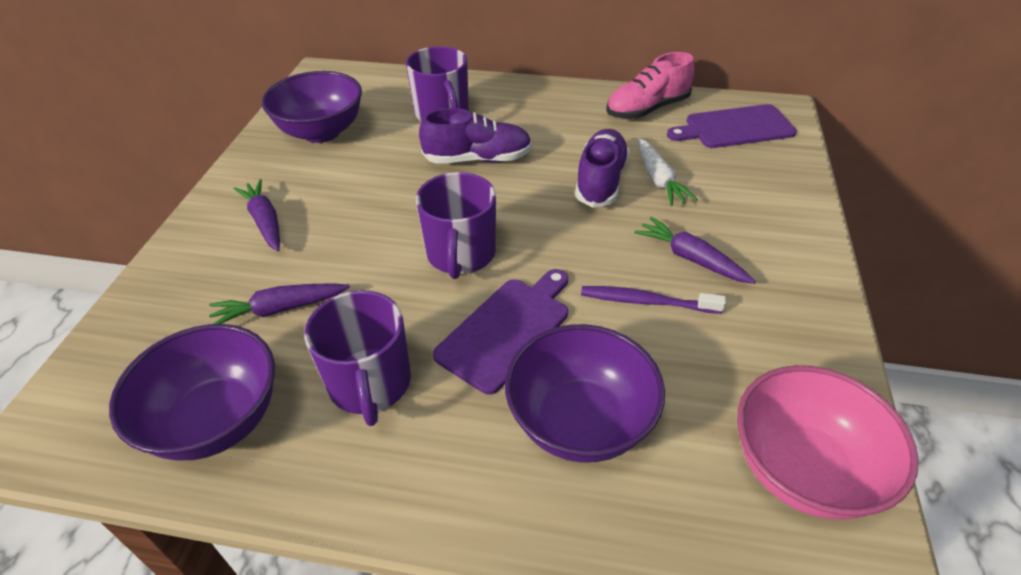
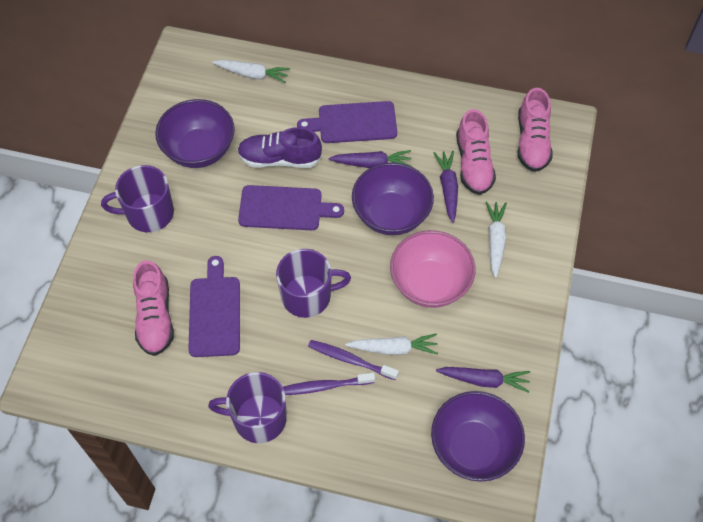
pink shoe: 1 -> 3
purple cutting board: 2 -> 3
purple shoe: 2 -> 1
purple toothbrush: 1 -> 2
white carrot: 1 -> 3

